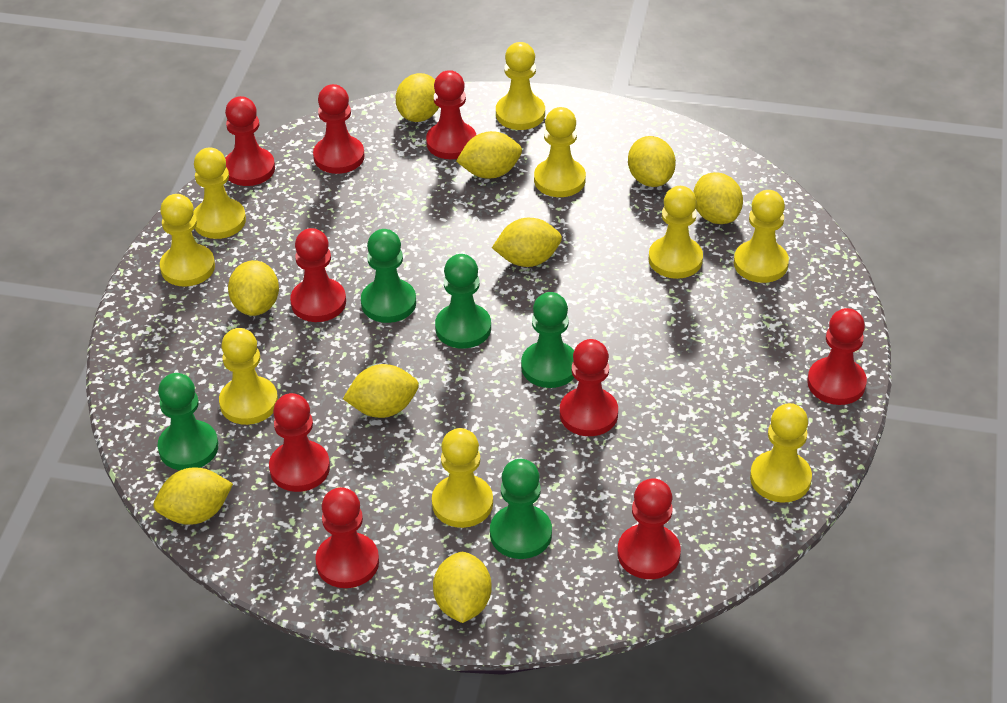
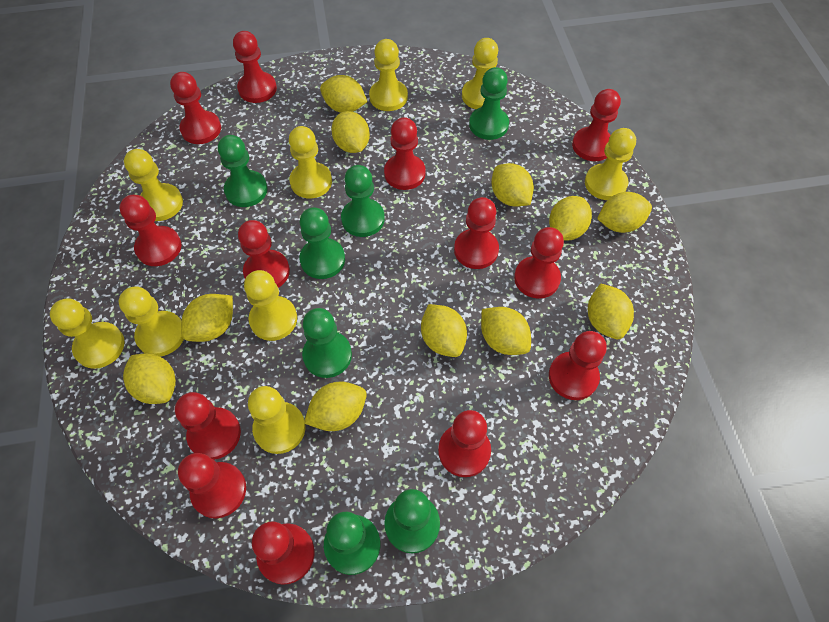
green pawn: 5 -> 7
red pawn: 9 -> 13
yellow lemon: 9 -> 11

